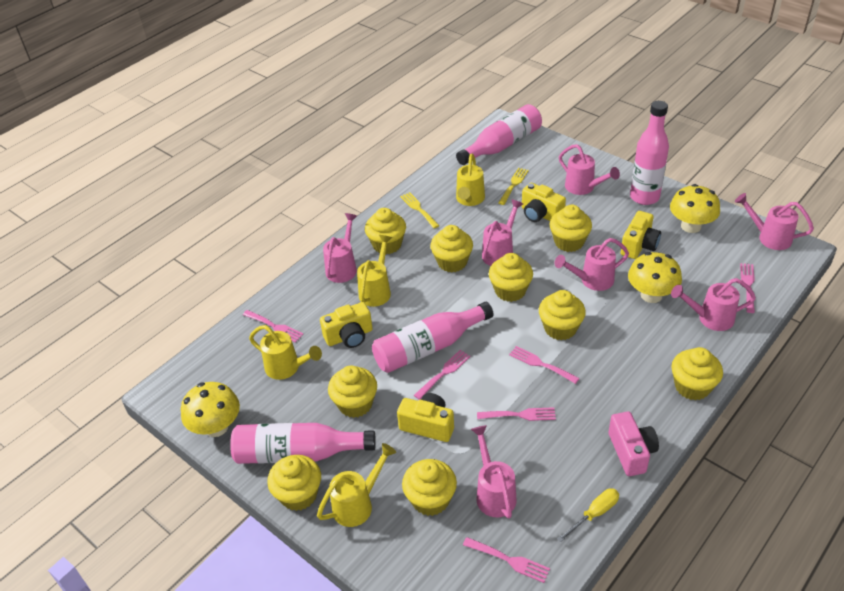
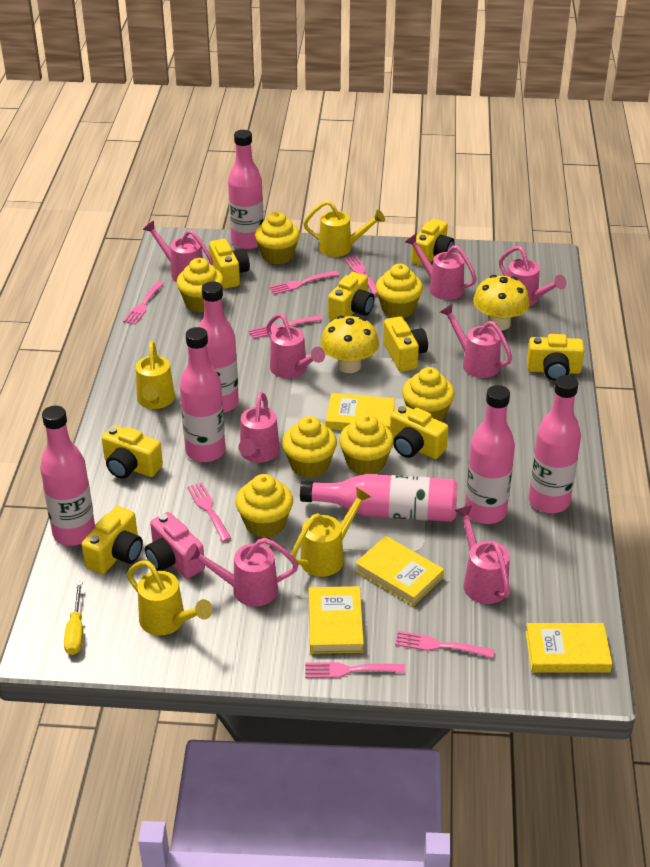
pink bottle: 4 -> 7
pink fork: 6 -> 7
pink watering can: 7 -> 8
yellow book: 0 -> 4
yellow camera: 4 -> 8
yellow cupcake: 9 -> 7
yellow fork: 2 -> 0
yellow mushroom: 3 -> 2

